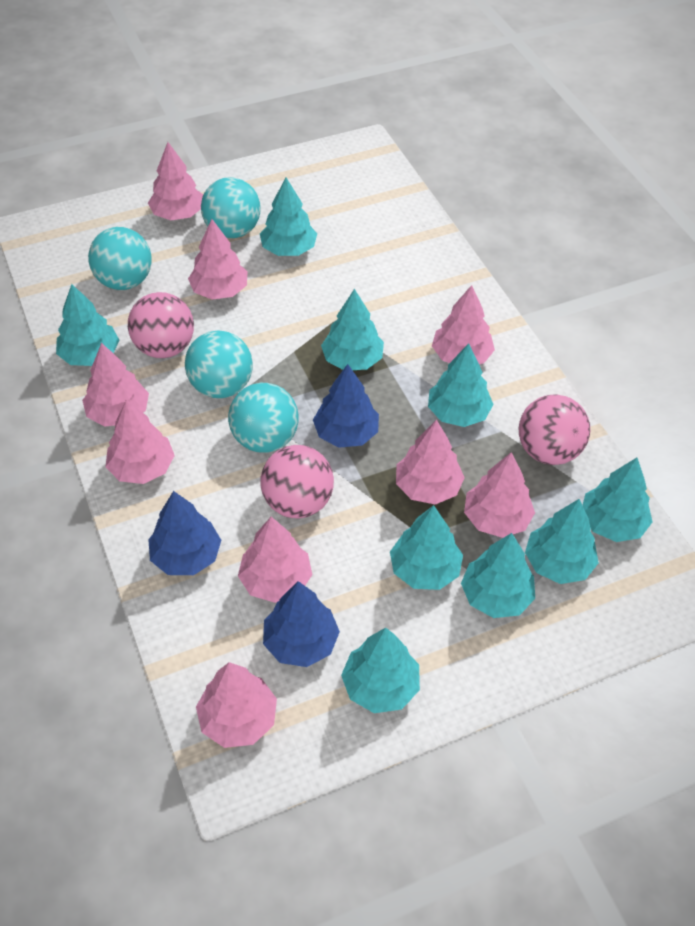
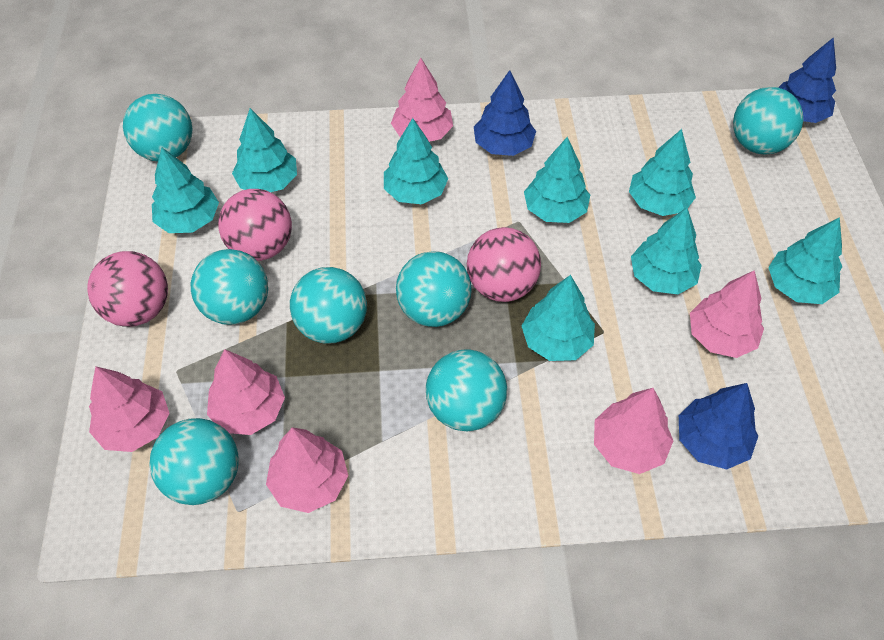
pink tree: 9 -> 6
turquoise ball: 4 -> 7
turquoise tree: 9 -> 8

